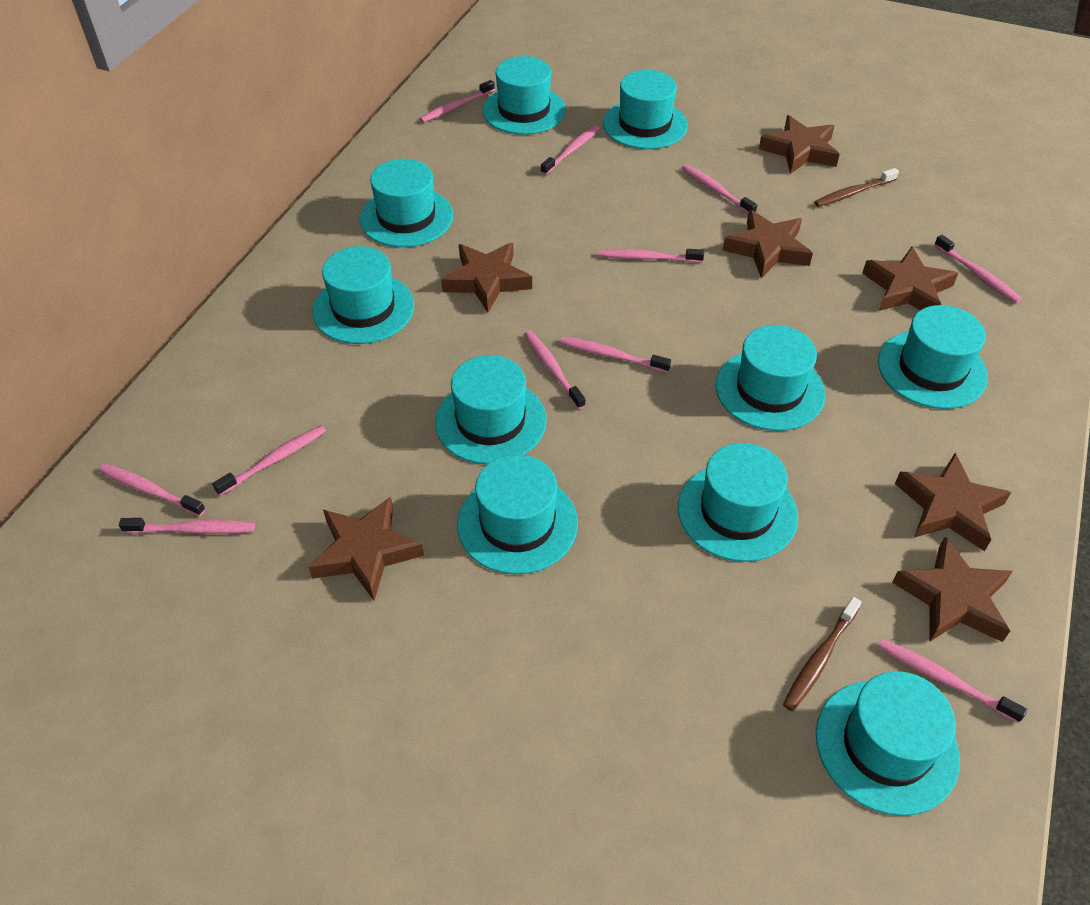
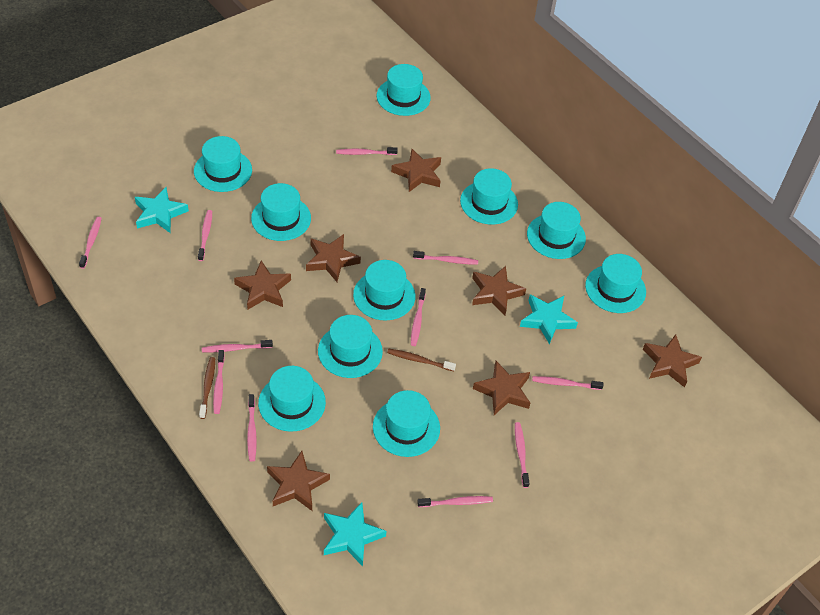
turquoise star: 0 -> 3

